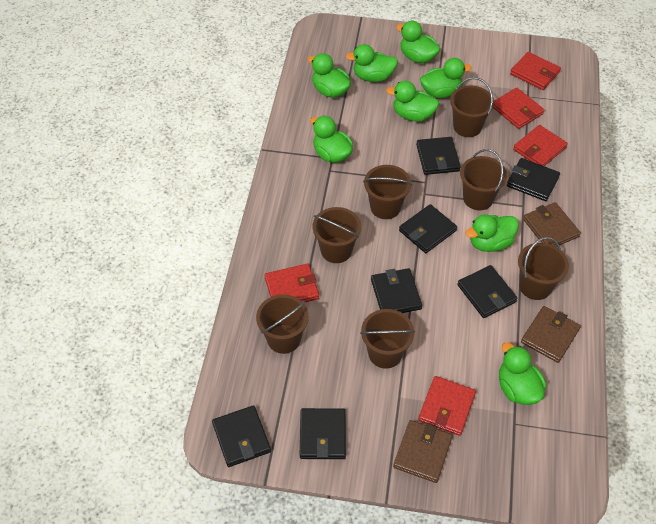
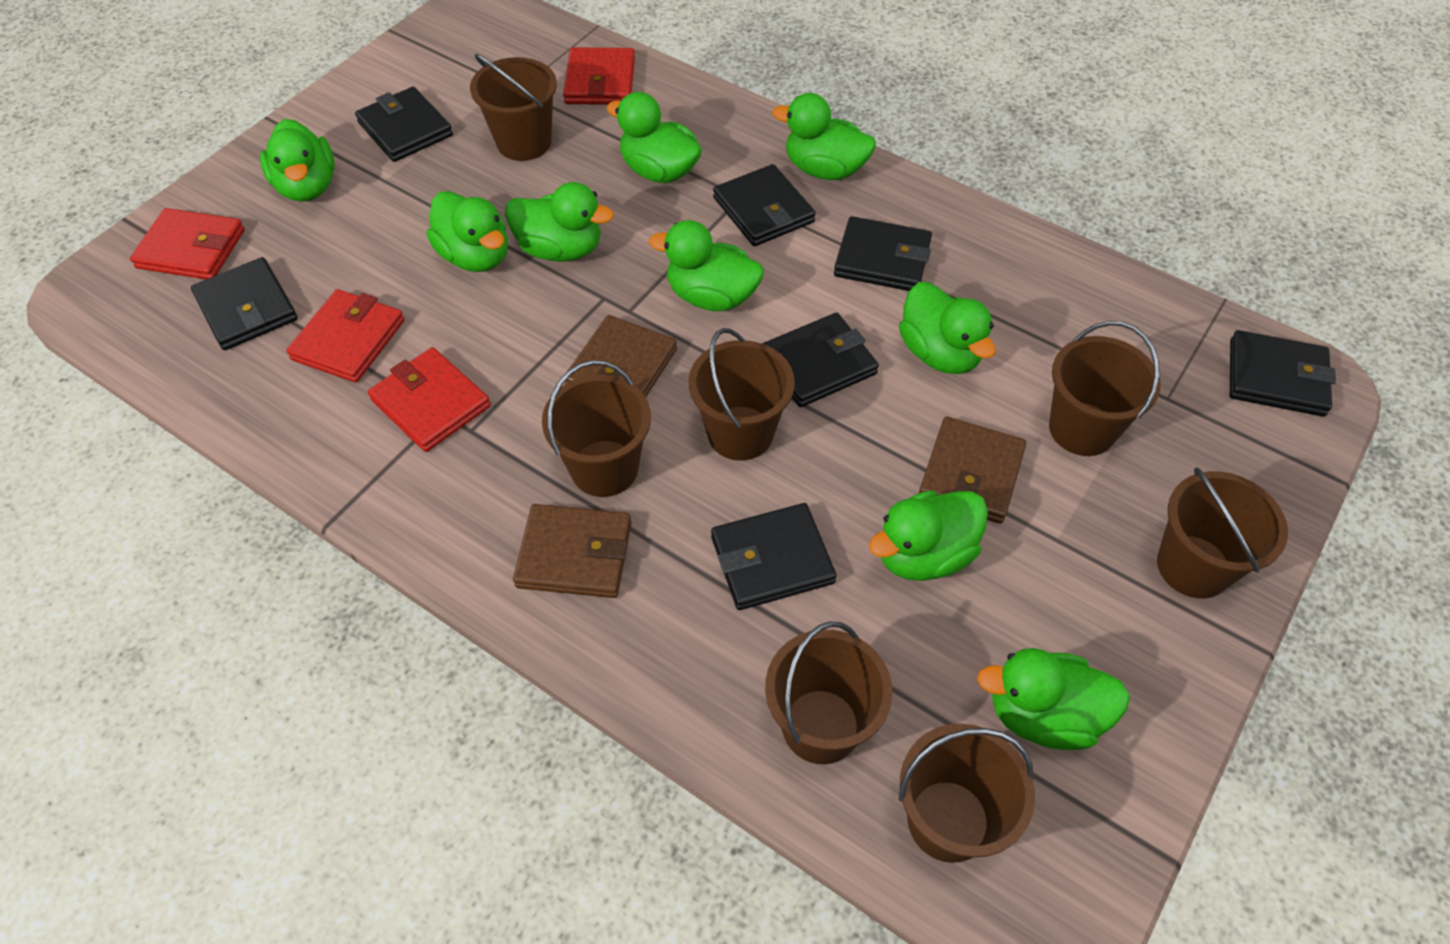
green duck: 8 -> 9
red wallet: 5 -> 4

